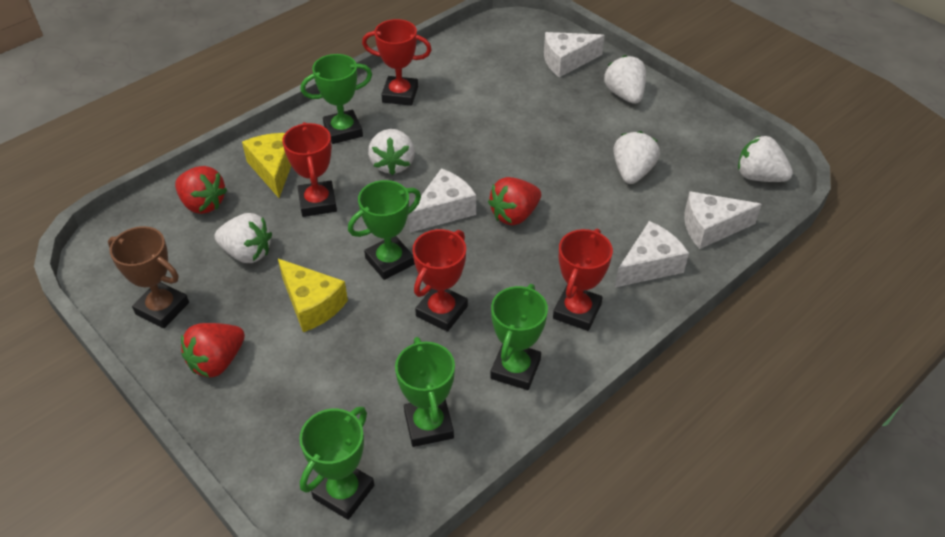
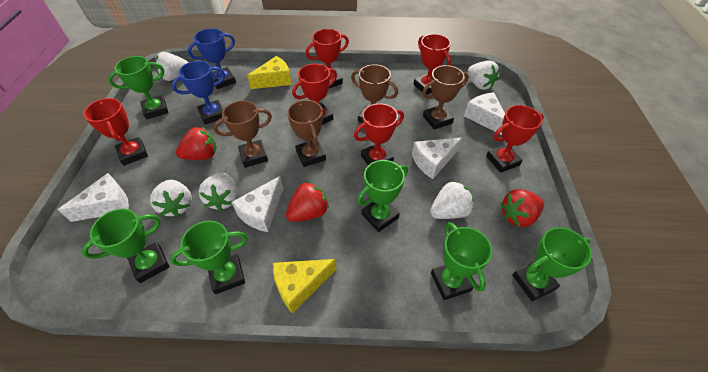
blue trophy: 0 -> 2
brown trophy: 1 -> 4
green trophy: 5 -> 6
red trophy: 4 -> 6

